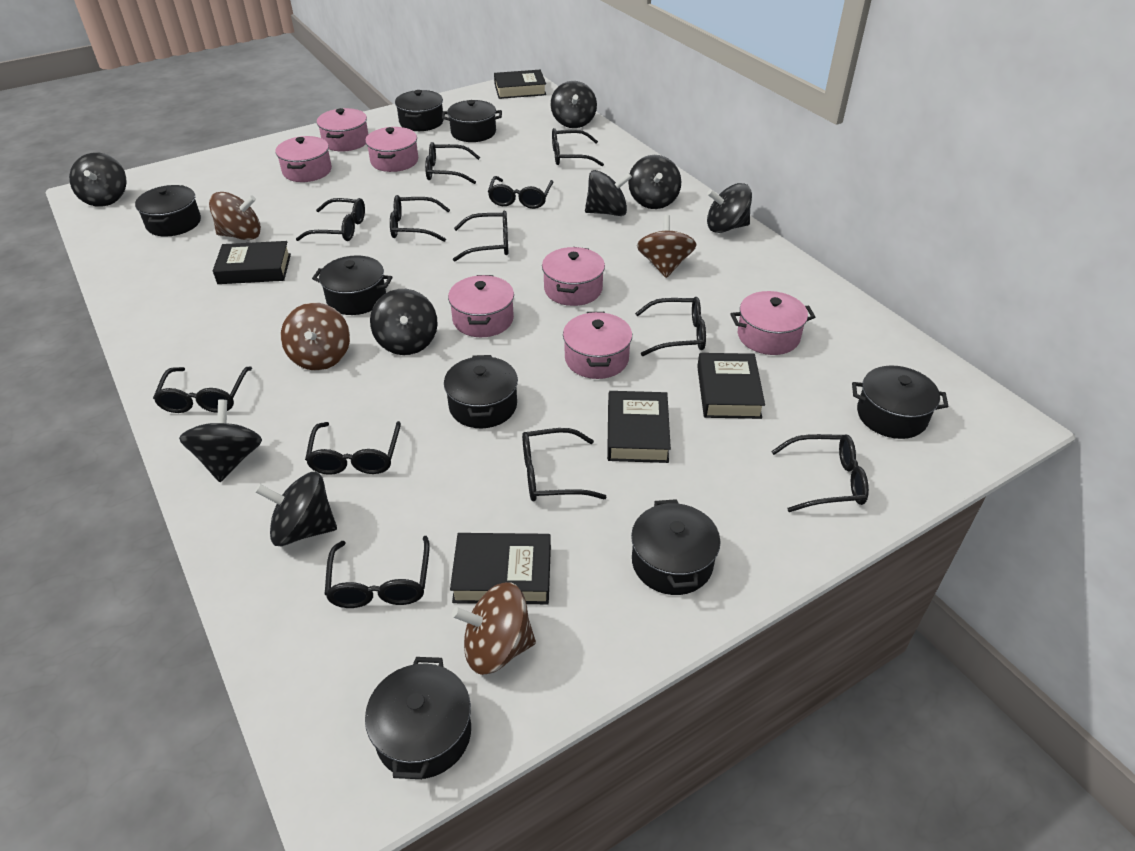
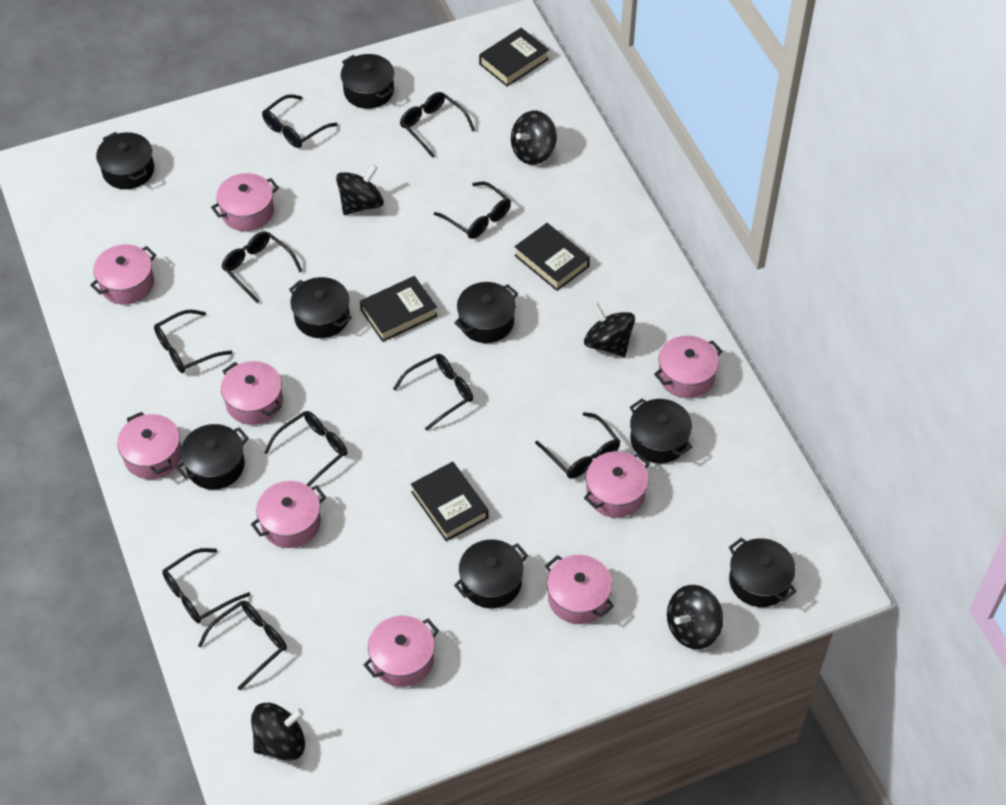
black book: 5 -> 4
black glasses: 12 -> 10
black spinning top: 8 -> 5
brown spinning top: 4 -> 0
pink pot: 7 -> 9

